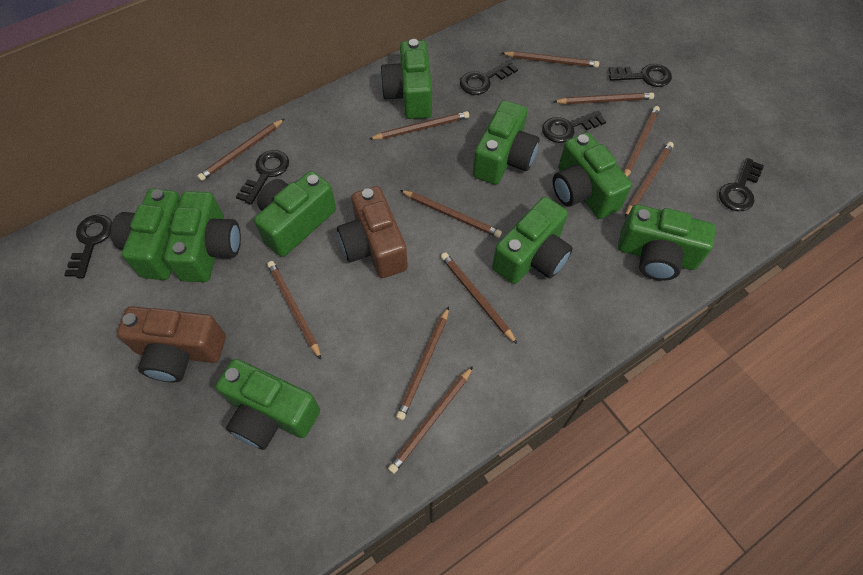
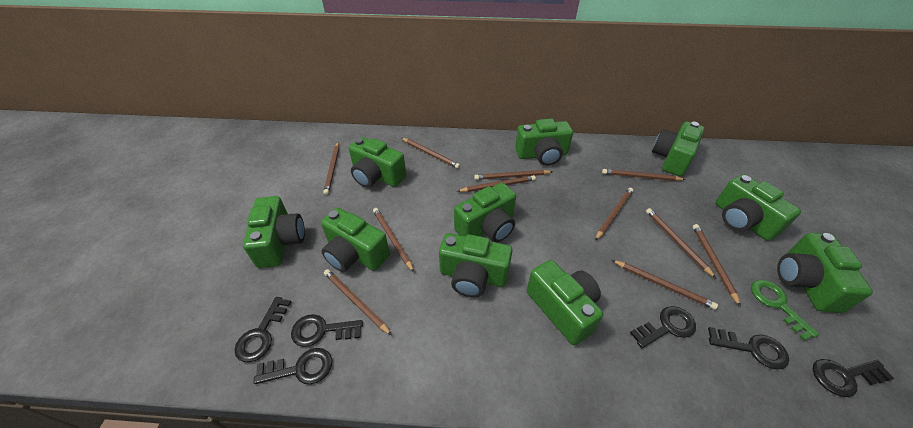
brown camera: 2 -> 0
green camera: 9 -> 10
green key: 0 -> 1

